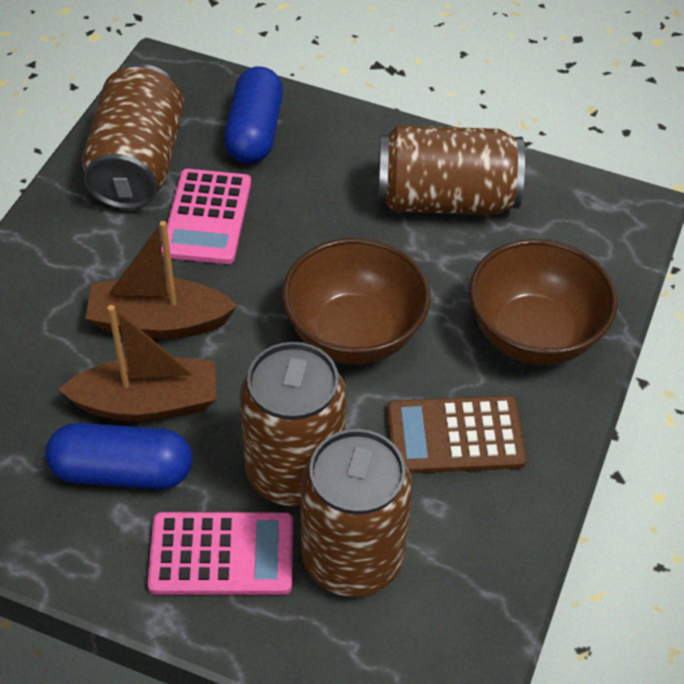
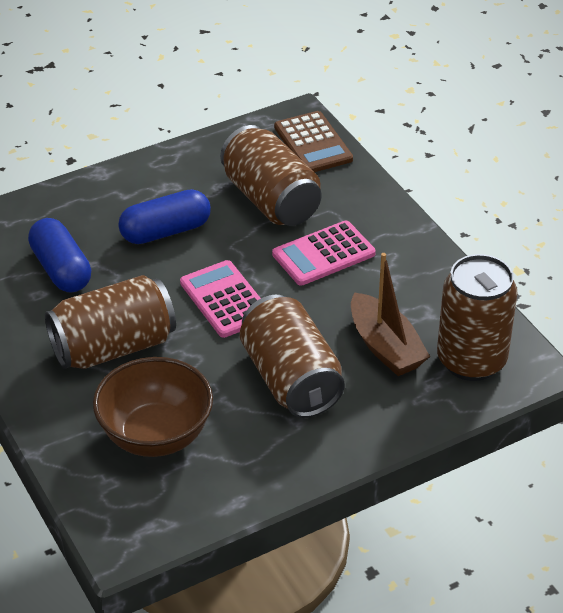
brown boat: 2 -> 1
brown bowl: 2 -> 1

